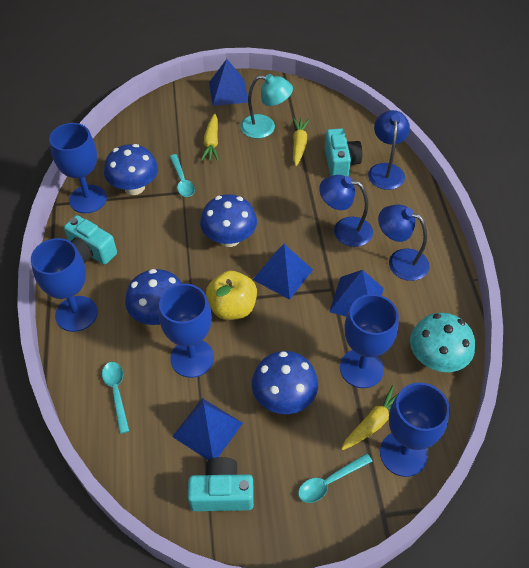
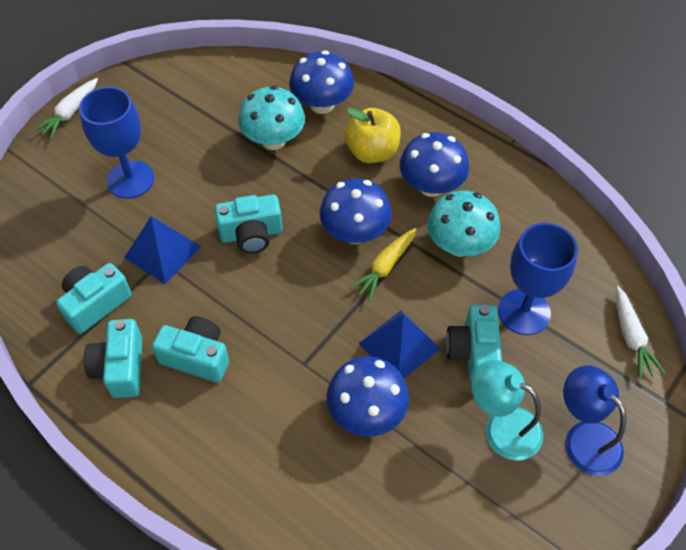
blue goblet: 5 -> 2
blue lamp: 3 -> 1
blue pyramid: 4 -> 2
turquoise camera: 3 -> 5
turquoise mushroom: 1 -> 2
turquoise spoon: 3 -> 0
white carrot: 0 -> 2
yellow carrot: 3 -> 1

